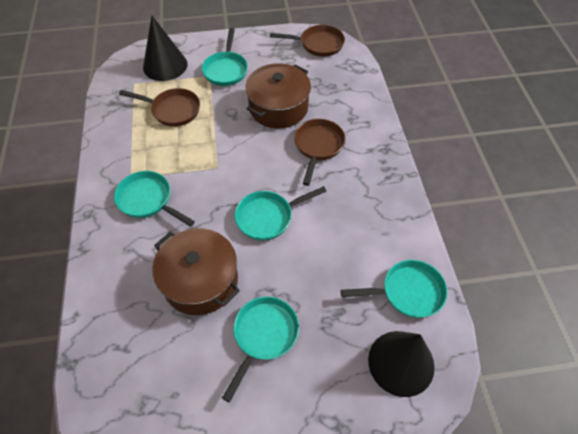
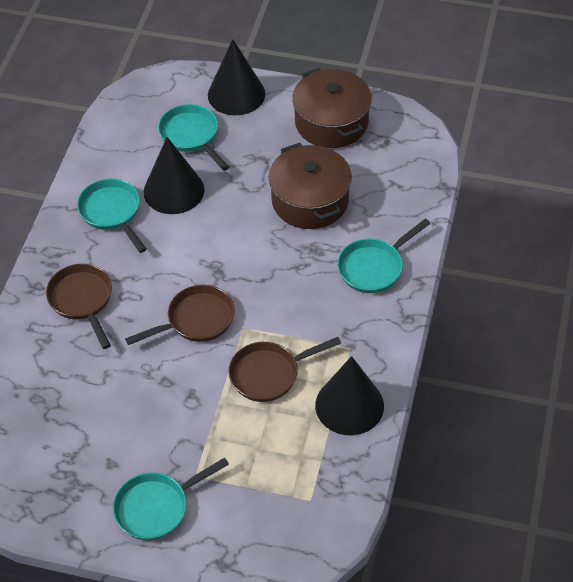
black cone: 2 -> 3
turquoise pan: 5 -> 4

